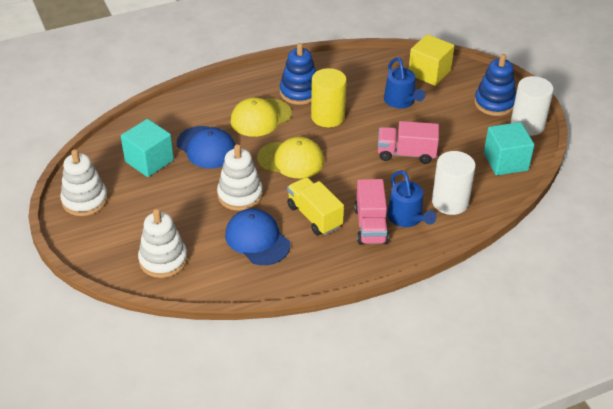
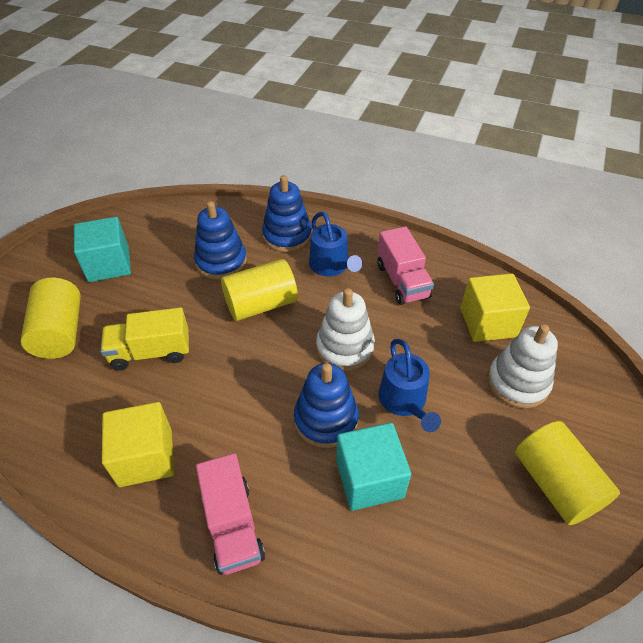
blue cap: 2 -> 0
blue stacking toy: 2 -> 3
white cylinder: 2 -> 0
white stacking toy: 3 -> 2
yellow cap: 2 -> 0
yellow cube: 1 -> 2
yellow cylinder: 1 -> 3

